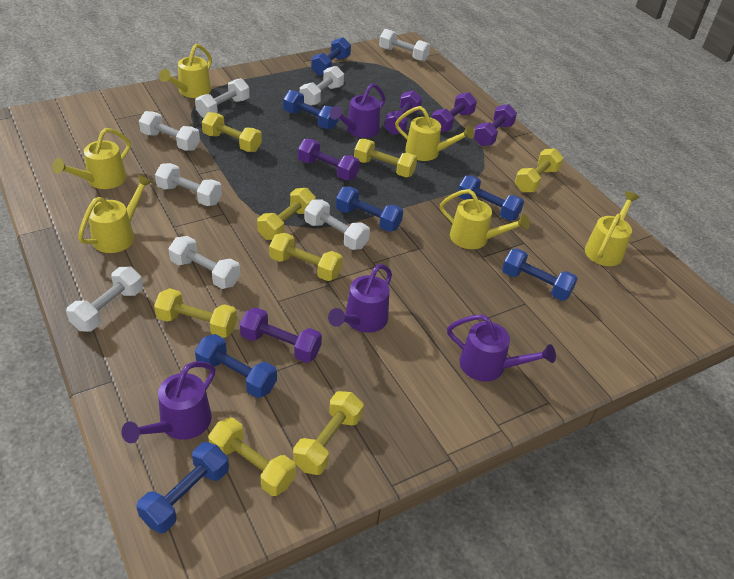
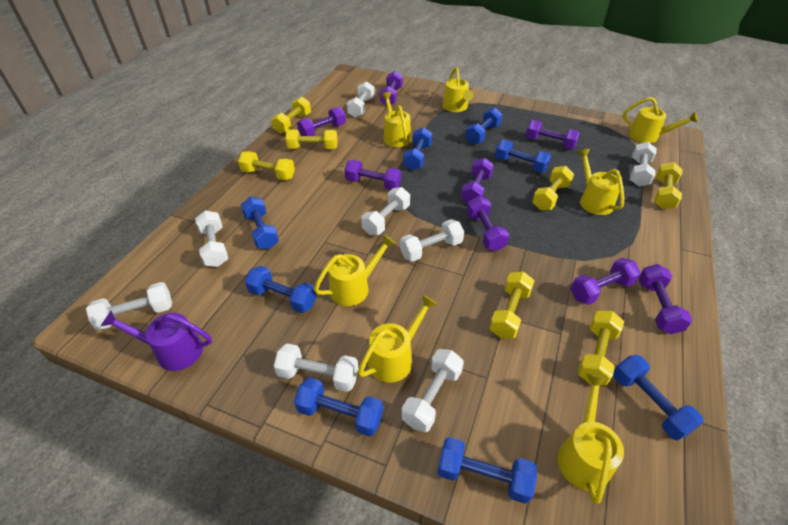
blue dumbbell: 7 -> 8
purple dumbbell: 5 -> 8
purple watering can: 4 -> 1
yellow dumbbell: 8 -> 7
yellow watering can: 6 -> 7

